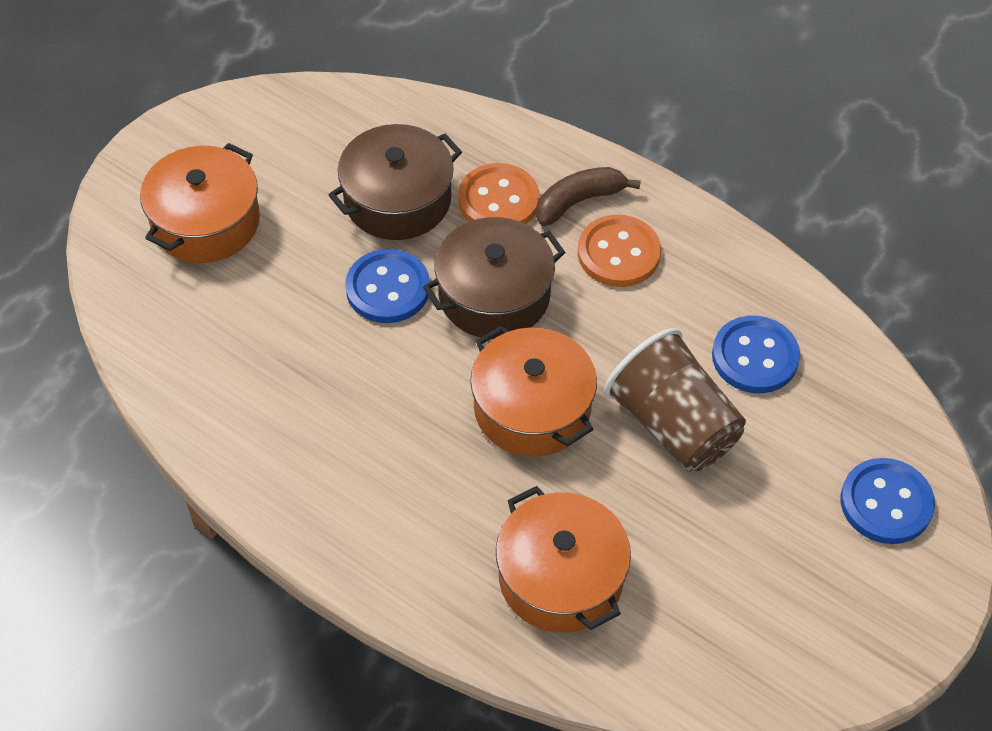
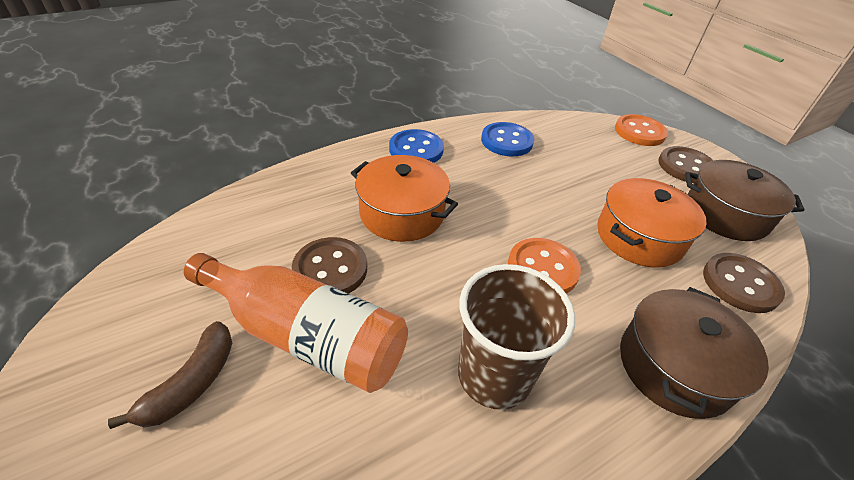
blue button: 3 -> 2
brown button: 0 -> 3
orange bottle: 0 -> 1
orange pot: 3 -> 2

